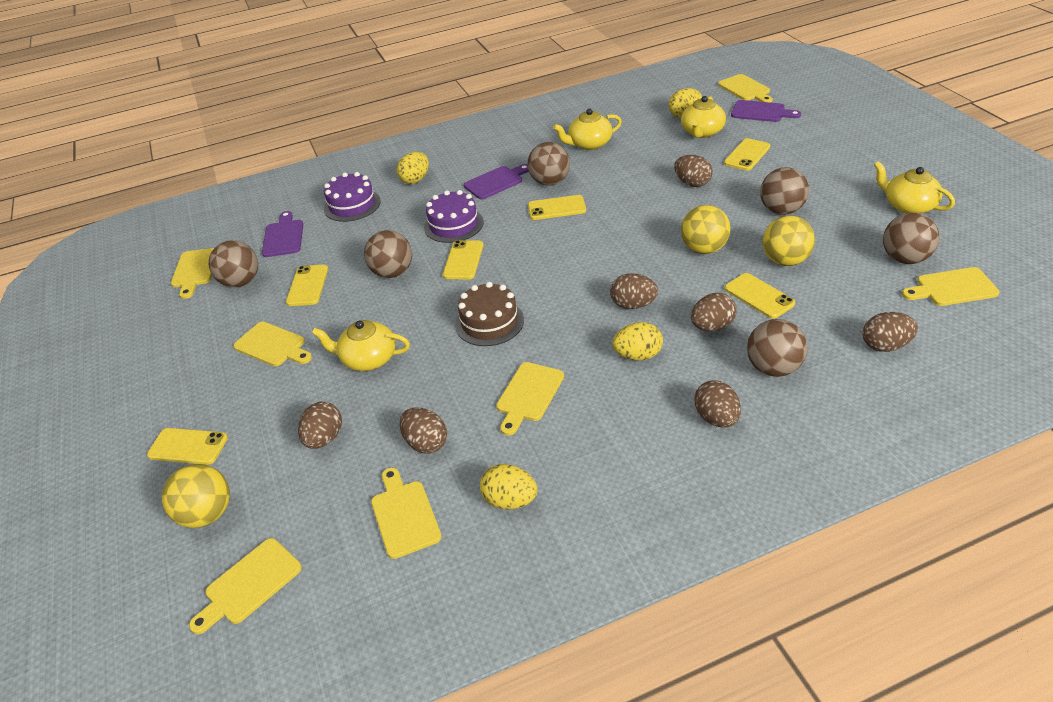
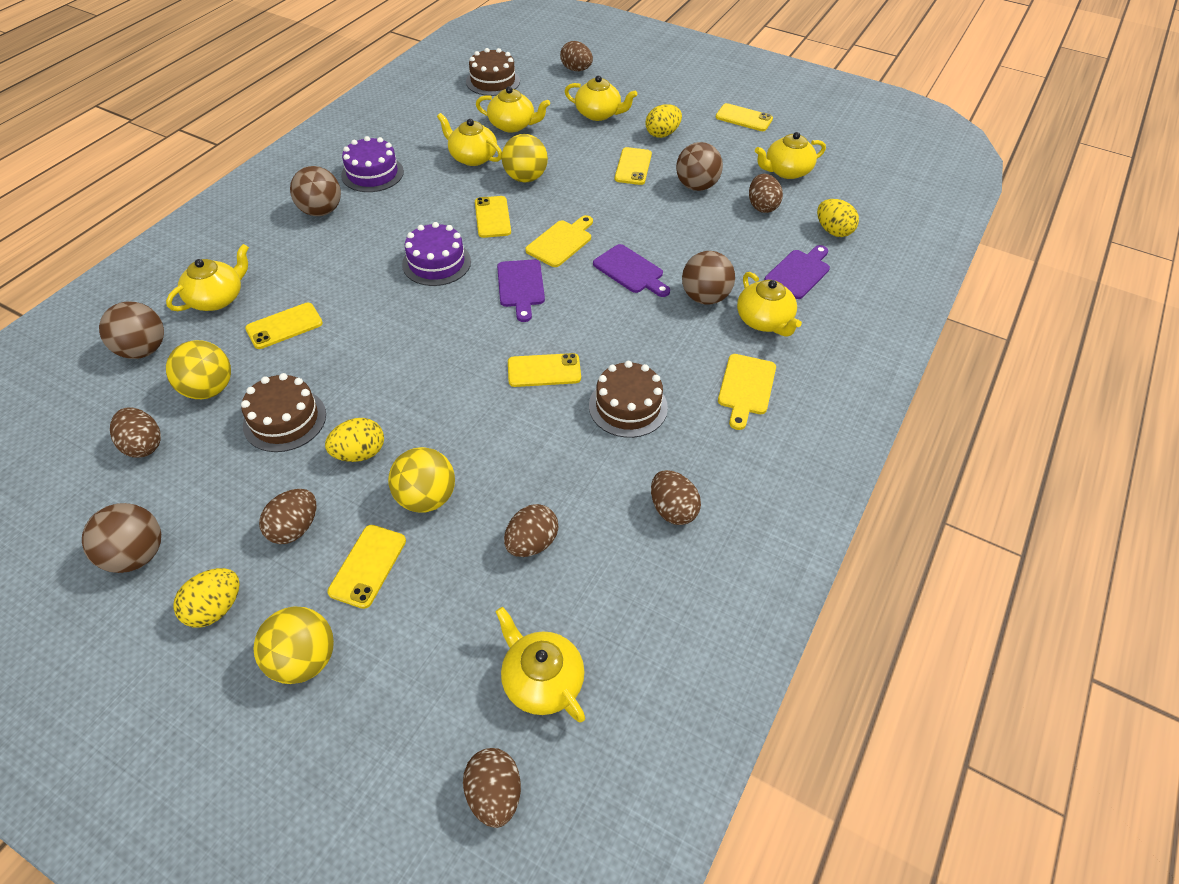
brown ball: 6 -> 5
brown cake: 1 -> 3
yellow ball: 3 -> 4
yellow cutting board: 7 -> 2
yellow teapot: 4 -> 7

